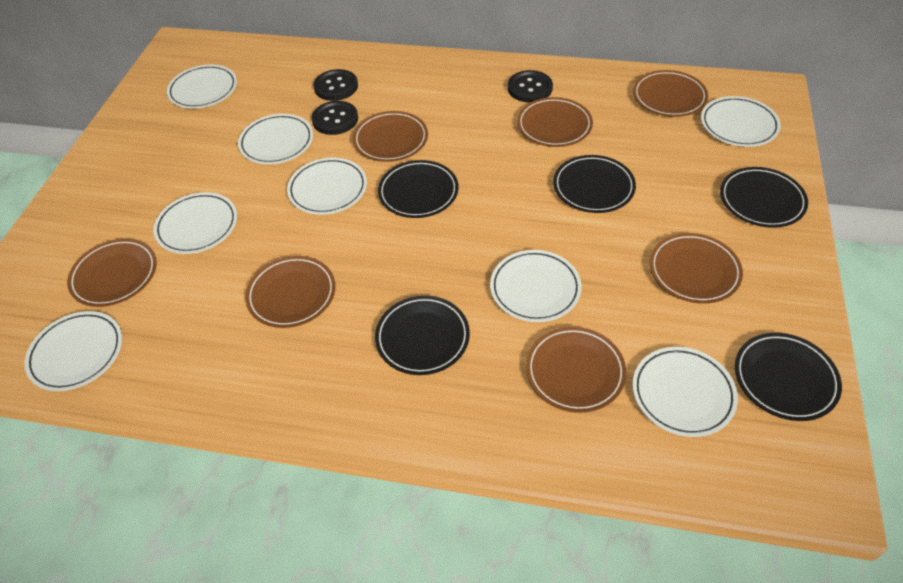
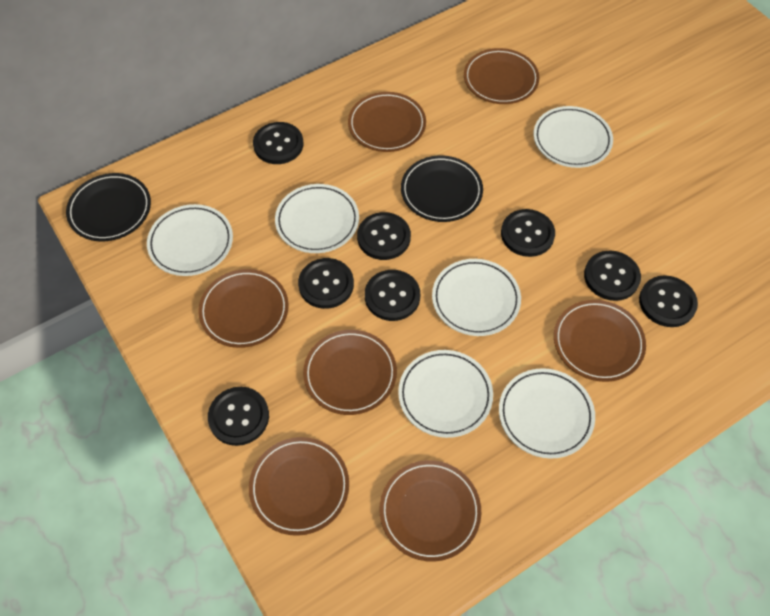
black button: 3 -> 8
black plate: 5 -> 2
white plate: 8 -> 6

